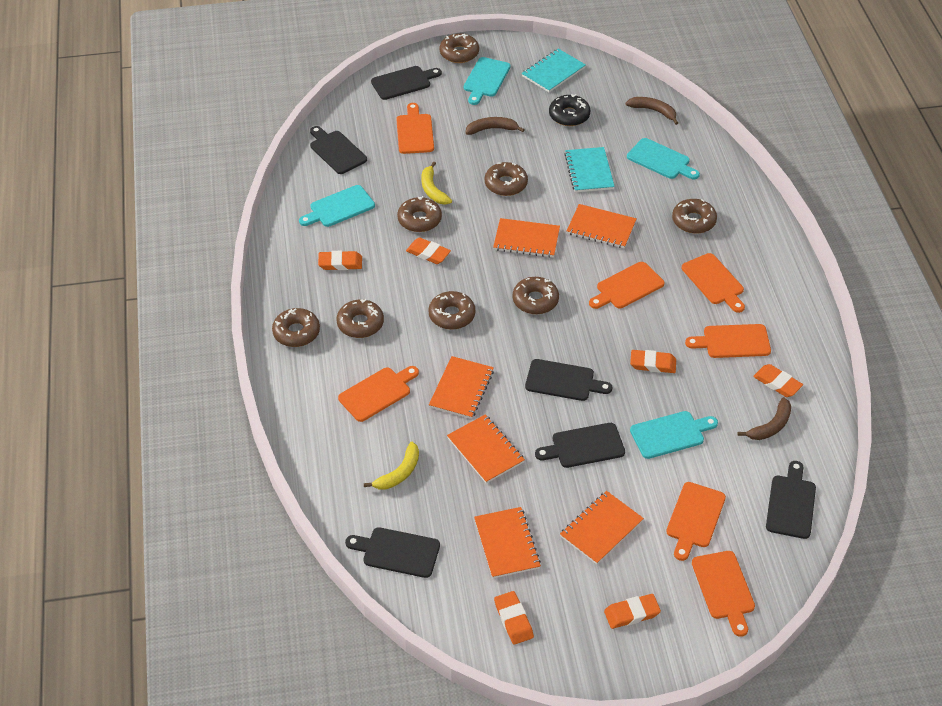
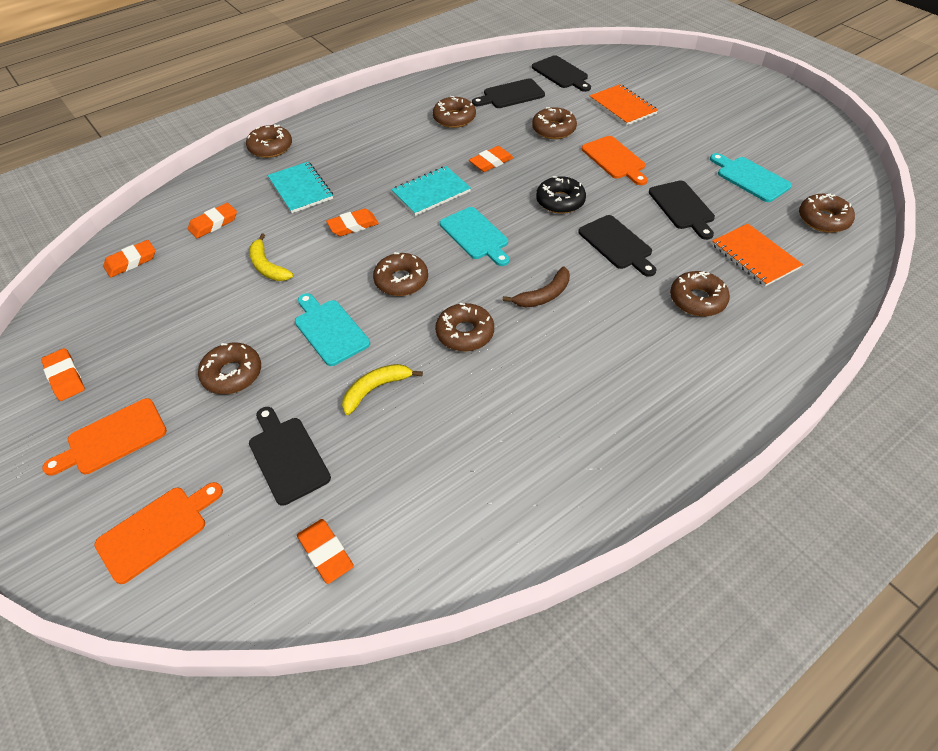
black cutting board: 6 -> 5
brown banana: 3 -> 1
orange cutting board: 7 -> 3
orange notebook: 6 -> 2
turquoise cutting board: 4 -> 3

